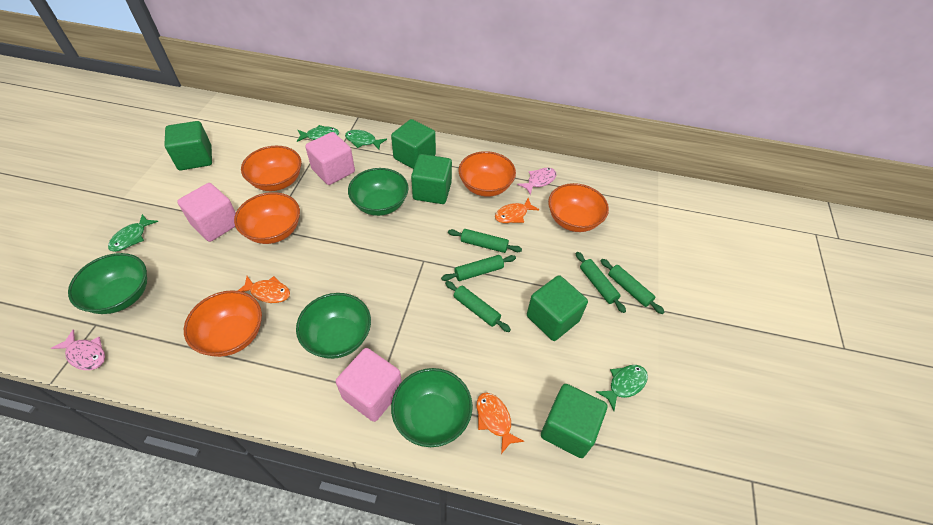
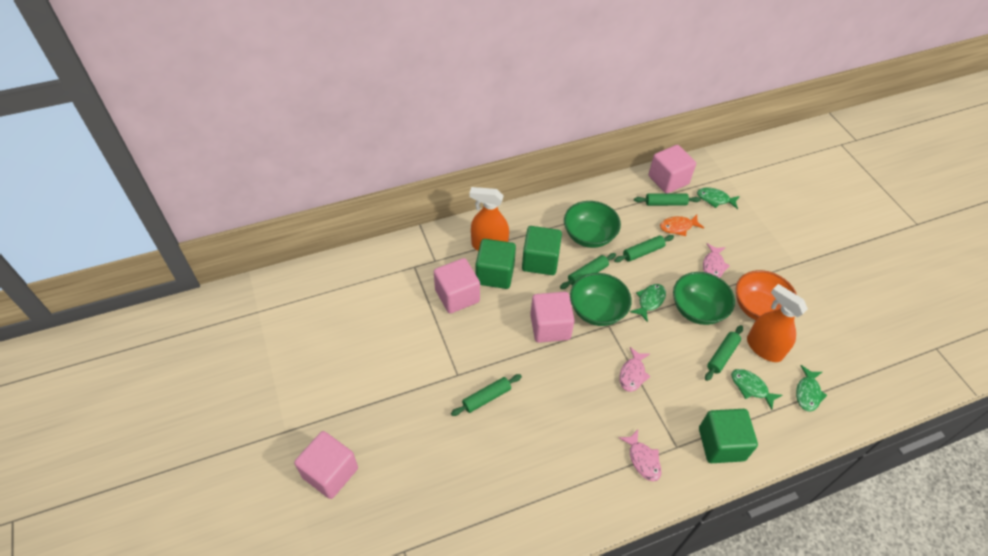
green bowl: 4 -> 3
green cube: 5 -> 3
orange bowl: 5 -> 1
orange fish: 3 -> 1
orange spray bottle: 0 -> 2
pink cube: 3 -> 4
pink fish: 2 -> 3

